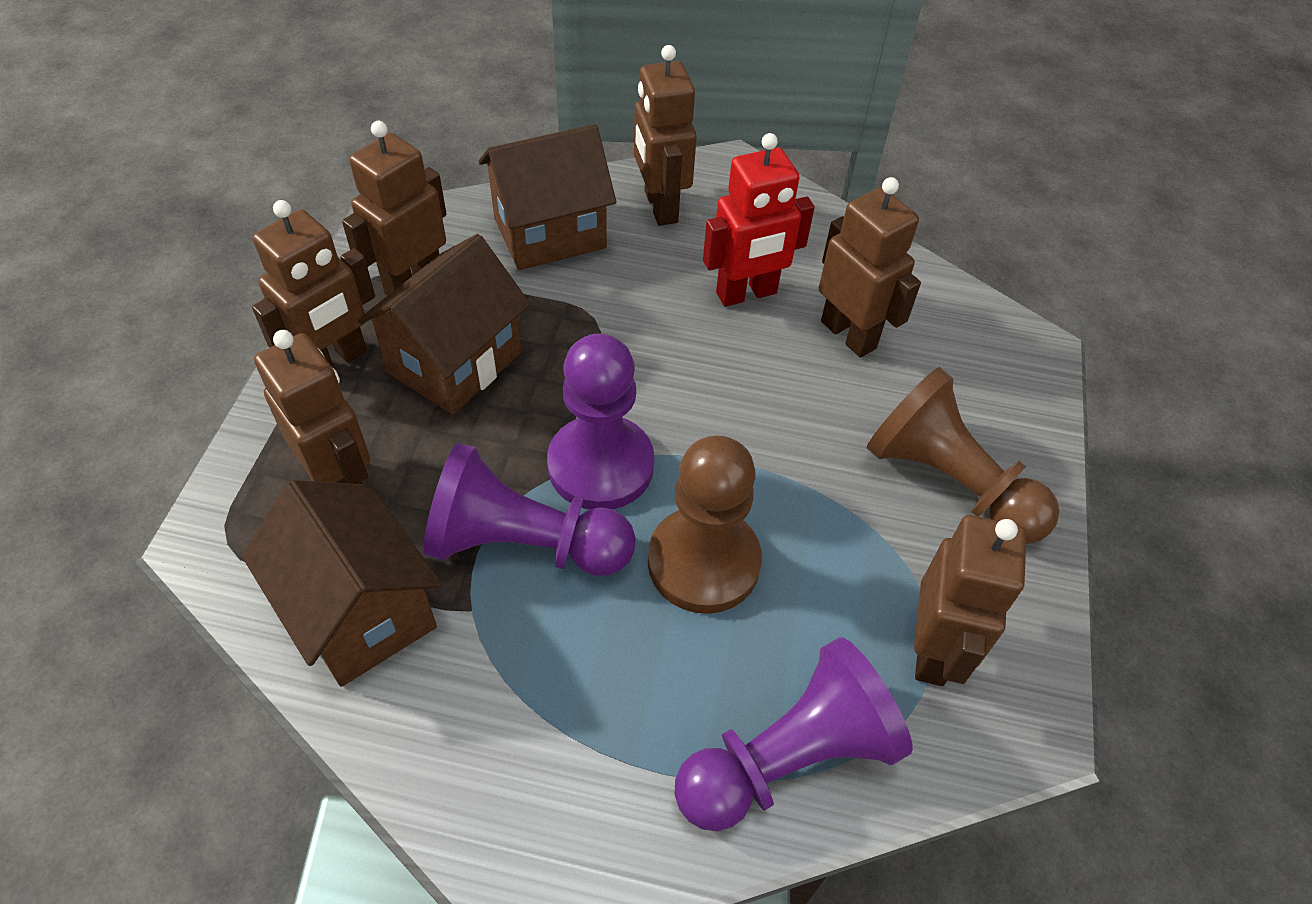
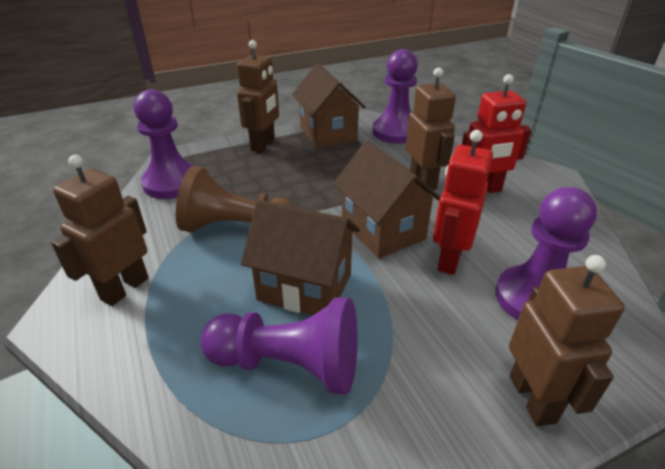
brown pawn: 2 -> 1
brown robot: 6 -> 4
purple pawn: 3 -> 4
red robot: 1 -> 2

